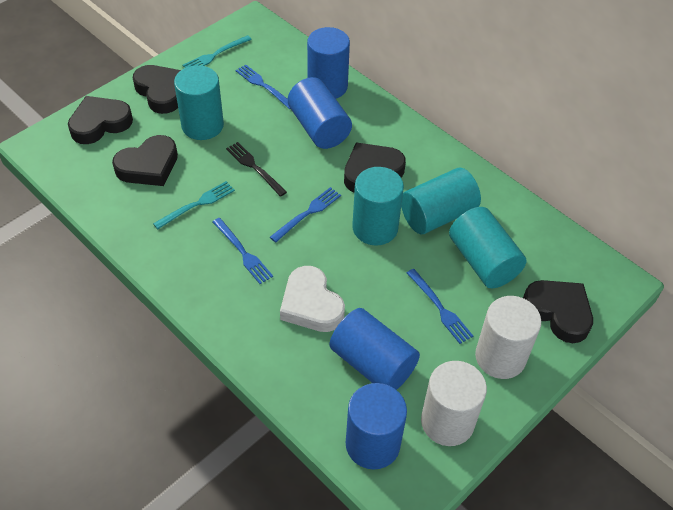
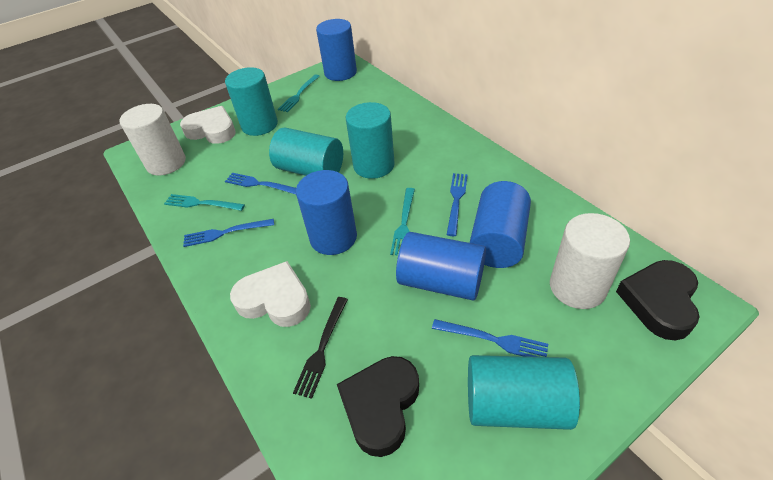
black heart: 5 -> 2
turquoise fork: 2 -> 3
white heart: 1 -> 2

